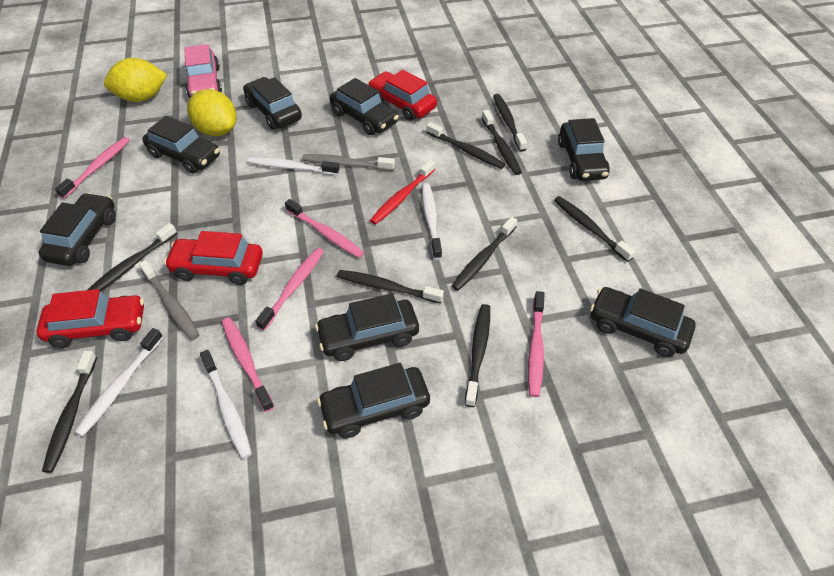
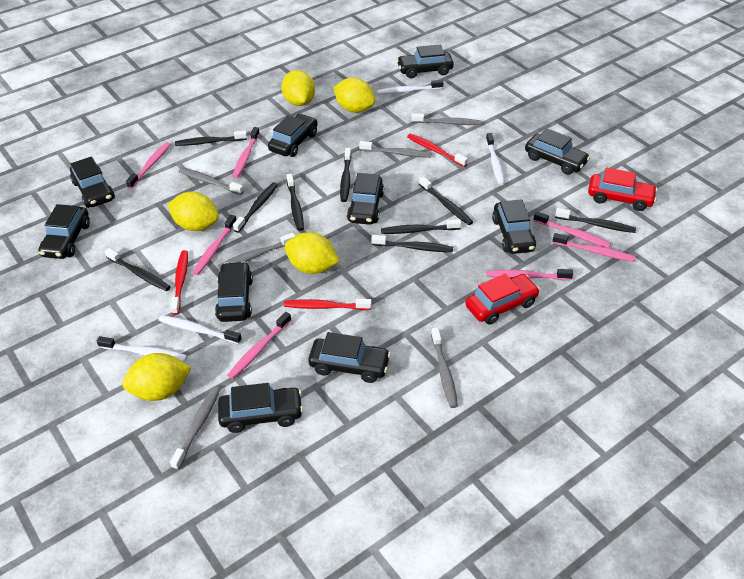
black car: 8 -> 10
grey toothbrush: 2 -> 6
pink car: 1 -> 0
pink toothbrush: 5 -> 7
red car: 3 -> 2
red toothbrush: 1 -> 3
yellow lemon: 2 -> 5

